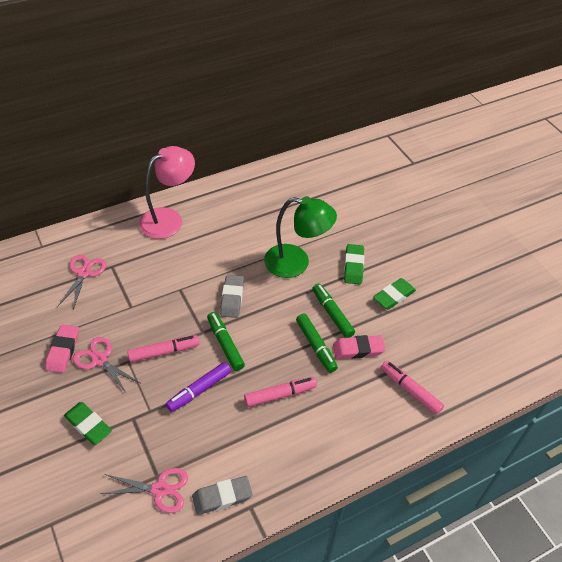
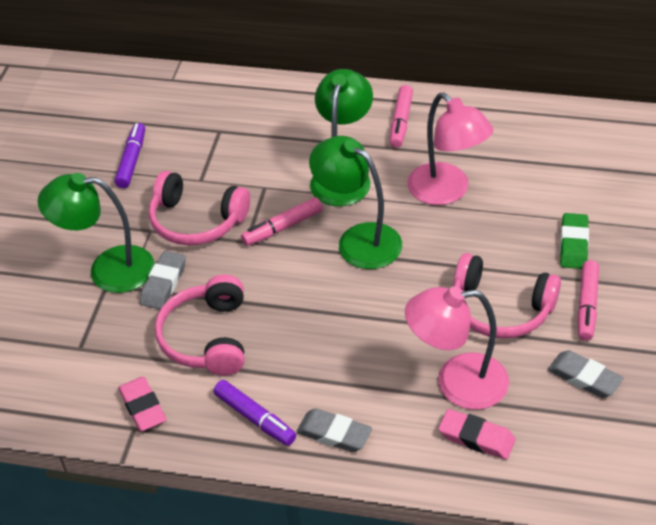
green eraser: 3 -> 1
green lamp: 1 -> 3
green marker: 3 -> 0
grey eraser: 2 -> 3
pink headphones: 0 -> 3
pink lamp: 1 -> 2
pink scissors: 3 -> 0
purple marker: 1 -> 2

